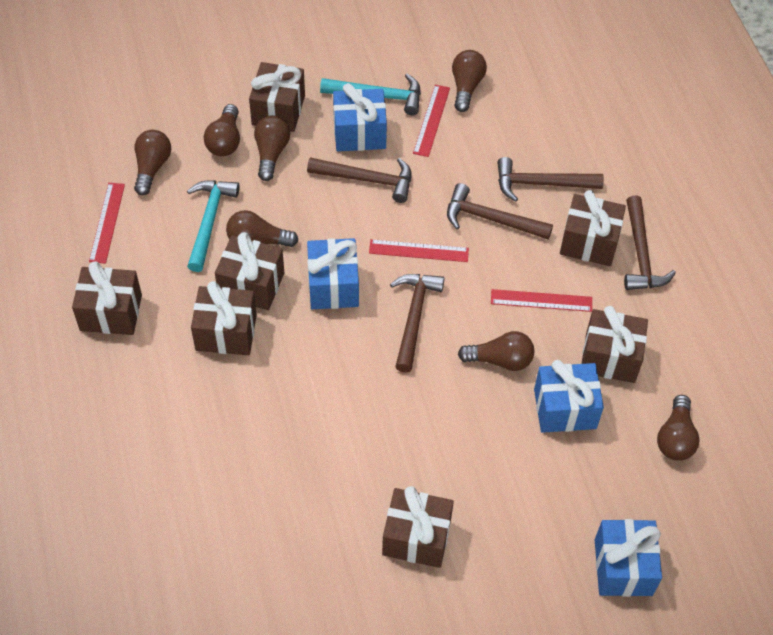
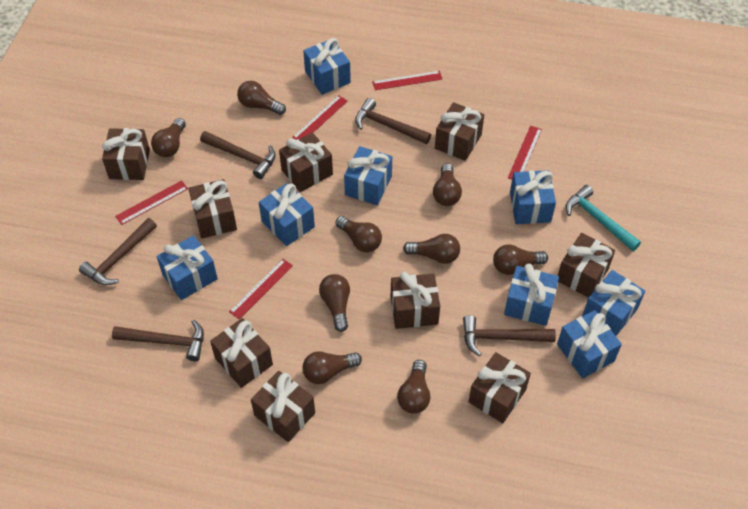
blue gift: 4 -> 8
brown gift: 7 -> 9
brown light bulb: 7 -> 9
red ruler: 4 -> 5
turquoise hammer: 2 -> 1

